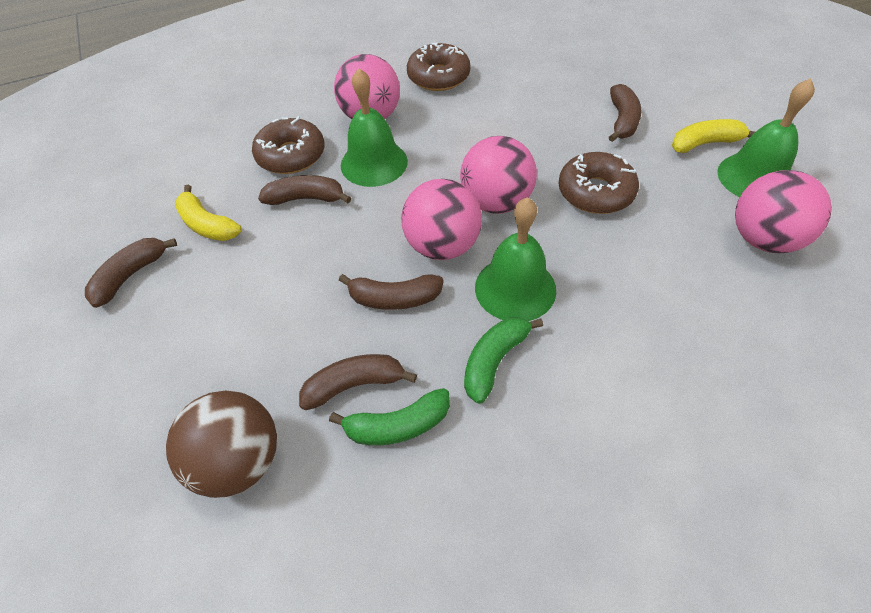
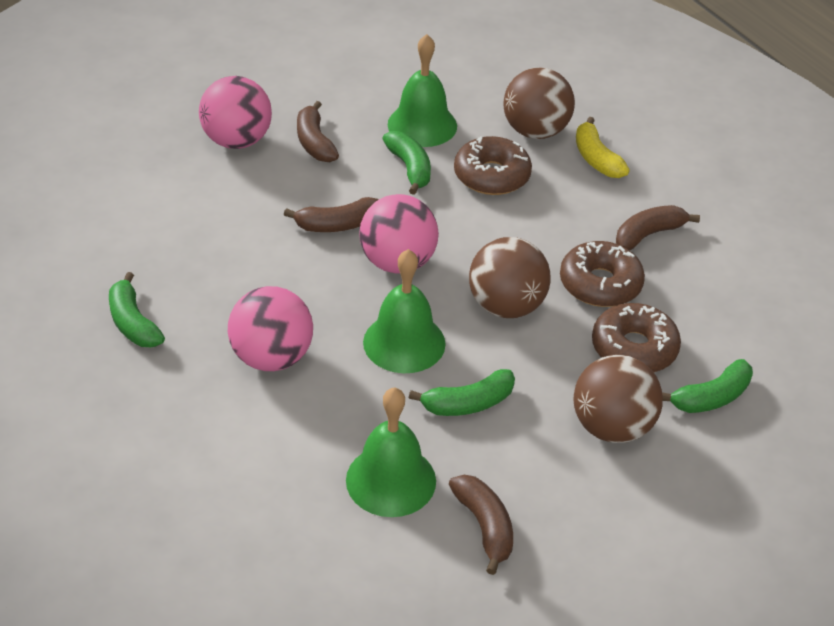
brown ball: 1 -> 3
brown banana: 5 -> 4
green banana: 2 -> 4
pink ball: 4 -> 3
yellow banana: 2 -> 1

